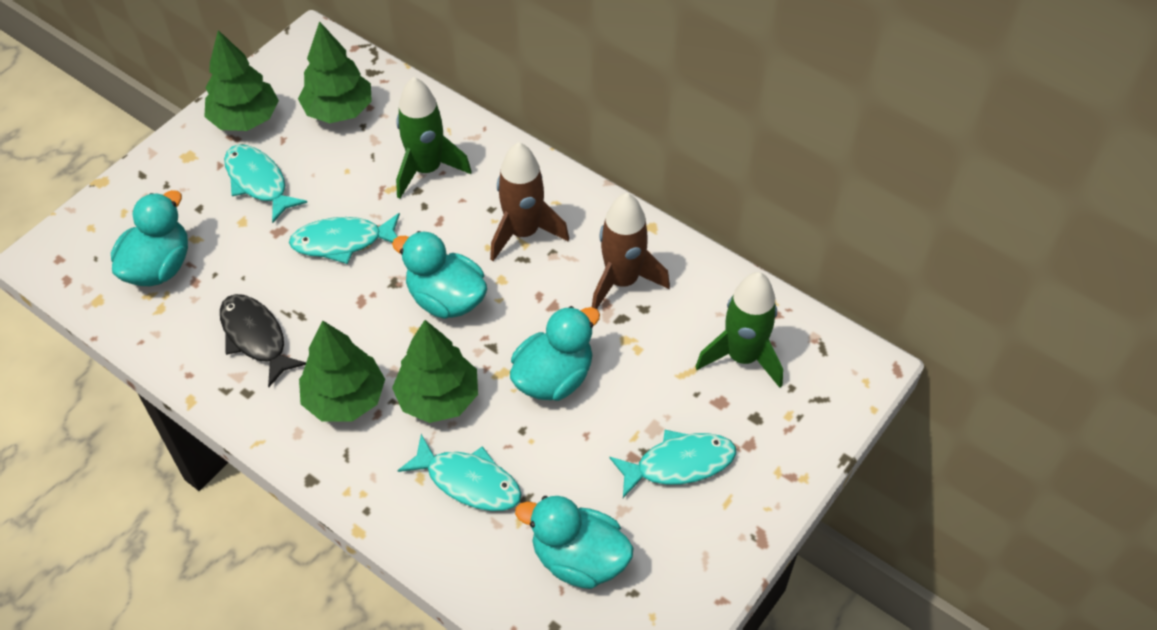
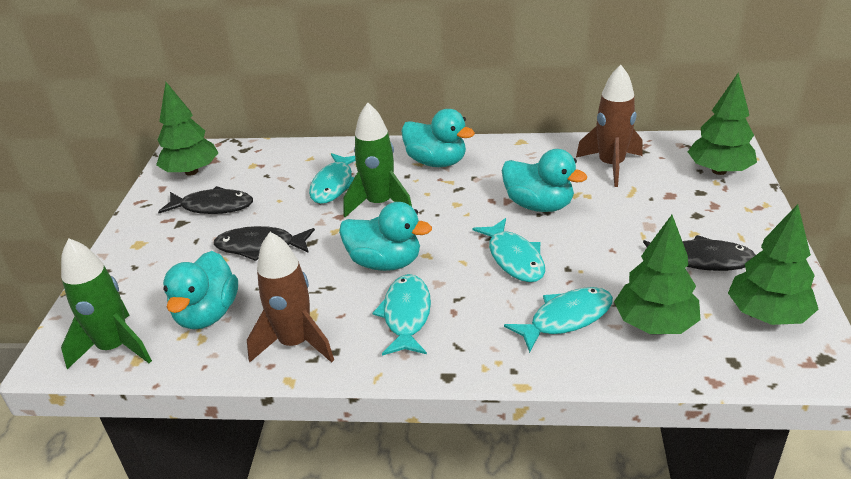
black fish: 1 -> 3

